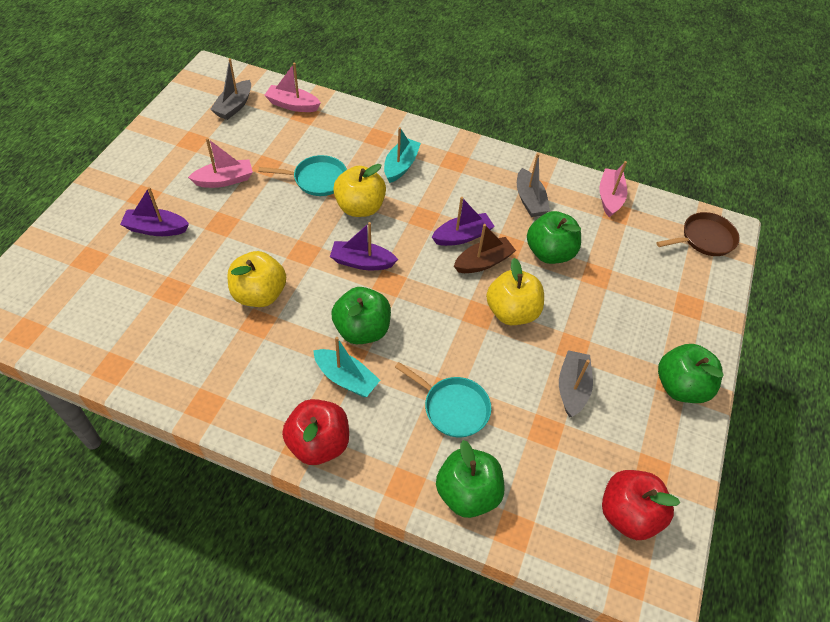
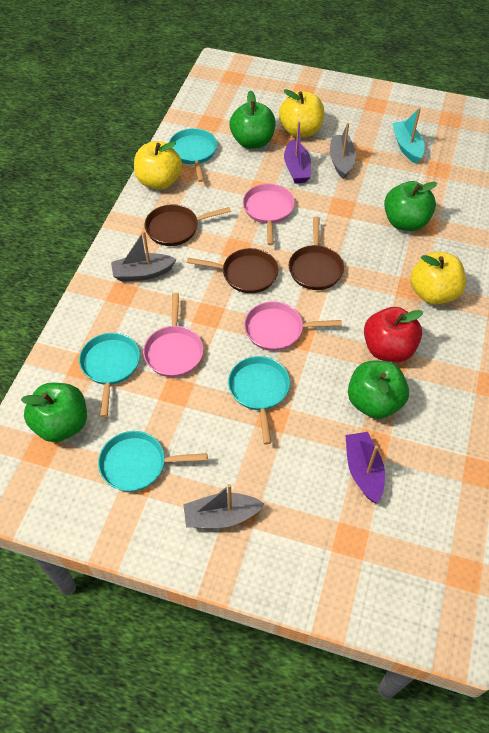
brown boat: 1 -> 0
brown pan: 1 -> 3
pink boat: 3 -> 0
pink pan: 0 -> 3
purple boat: 3 -> 2
red apple: 2 -> 1
turquoise boat: 2 -> 1
turquoise pan: 2 -> 4

